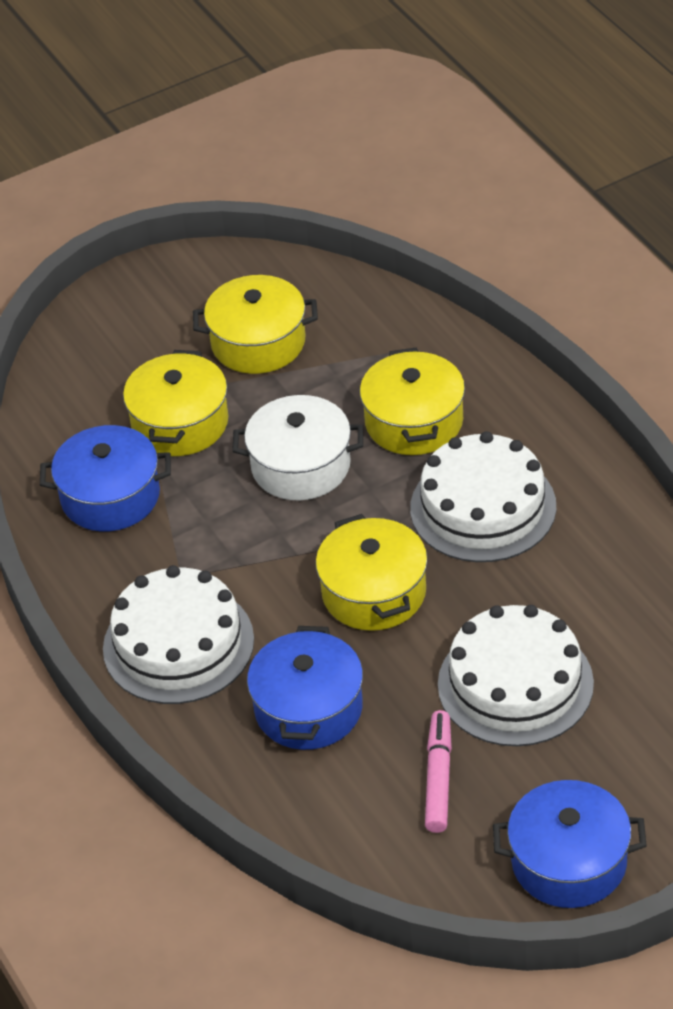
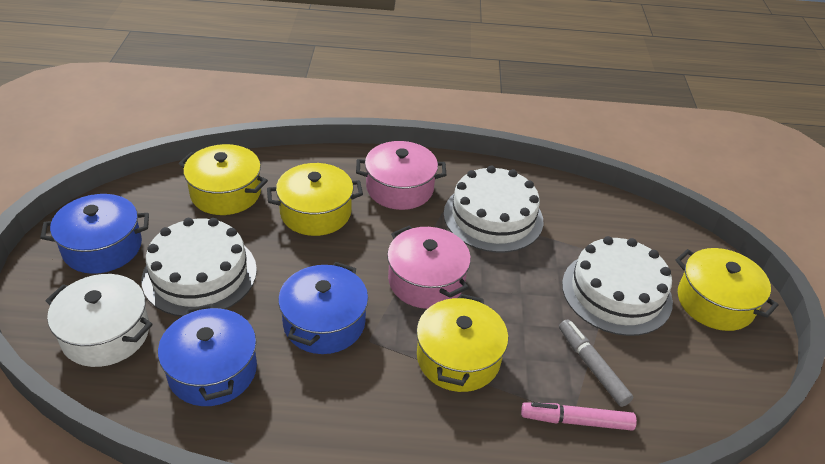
grey marker: 0 -> 1
pink pot: 0 -> 2

